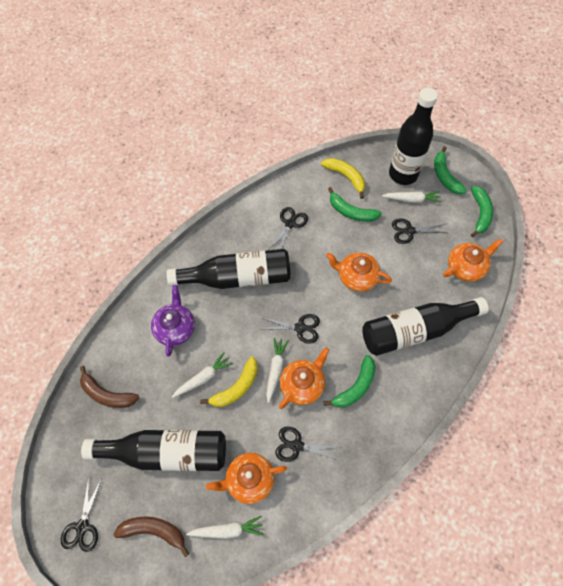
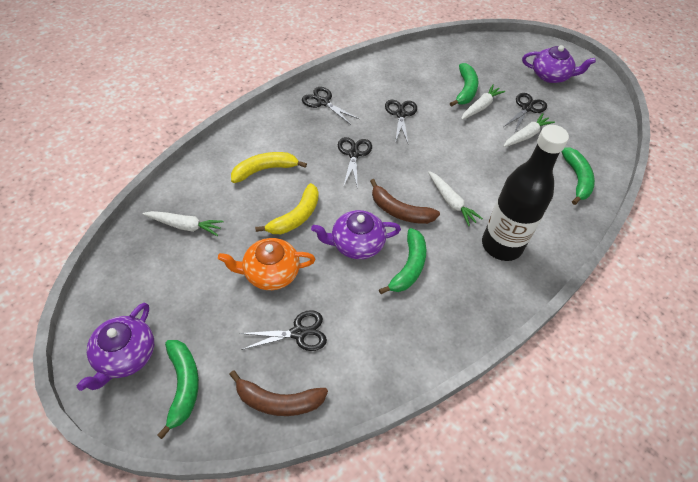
black bottle: 4 -> 1
orange teapot: 4 -> 1
purple teapot: 1 -> 3

